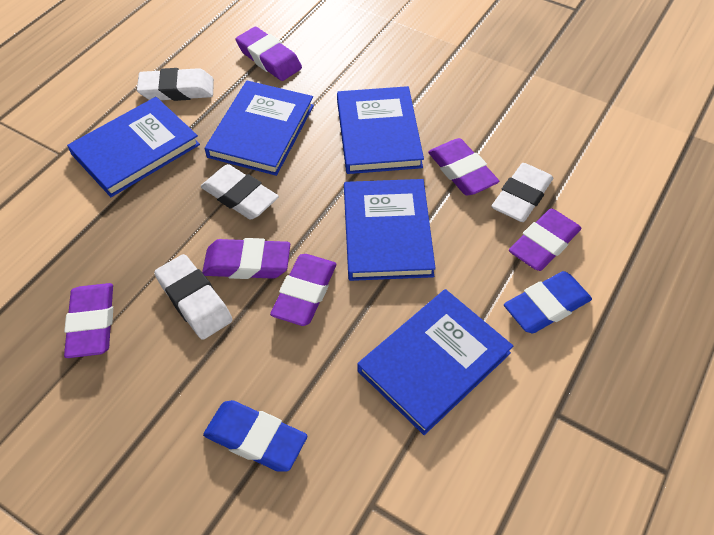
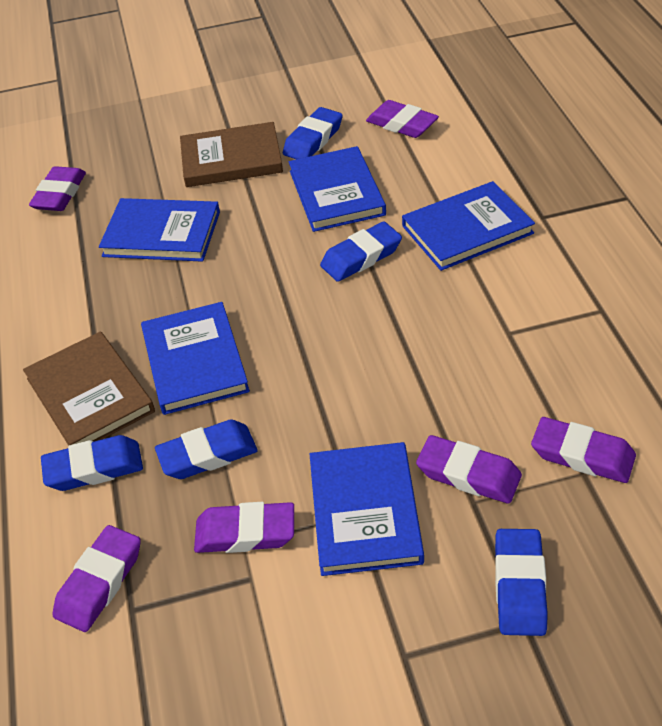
blue eraser: 2 -> 5
brown book: 0 -> 2
white eraser: 4 -> 0

